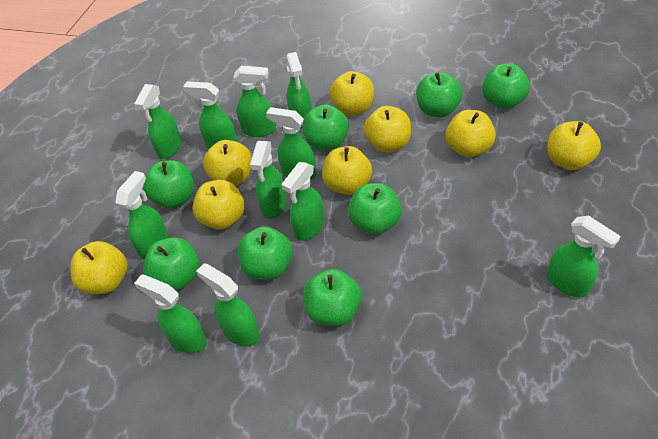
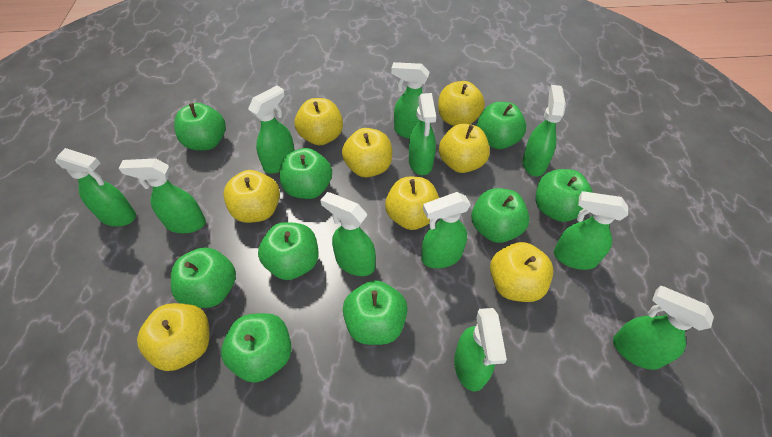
green apple: 8 -> 9

